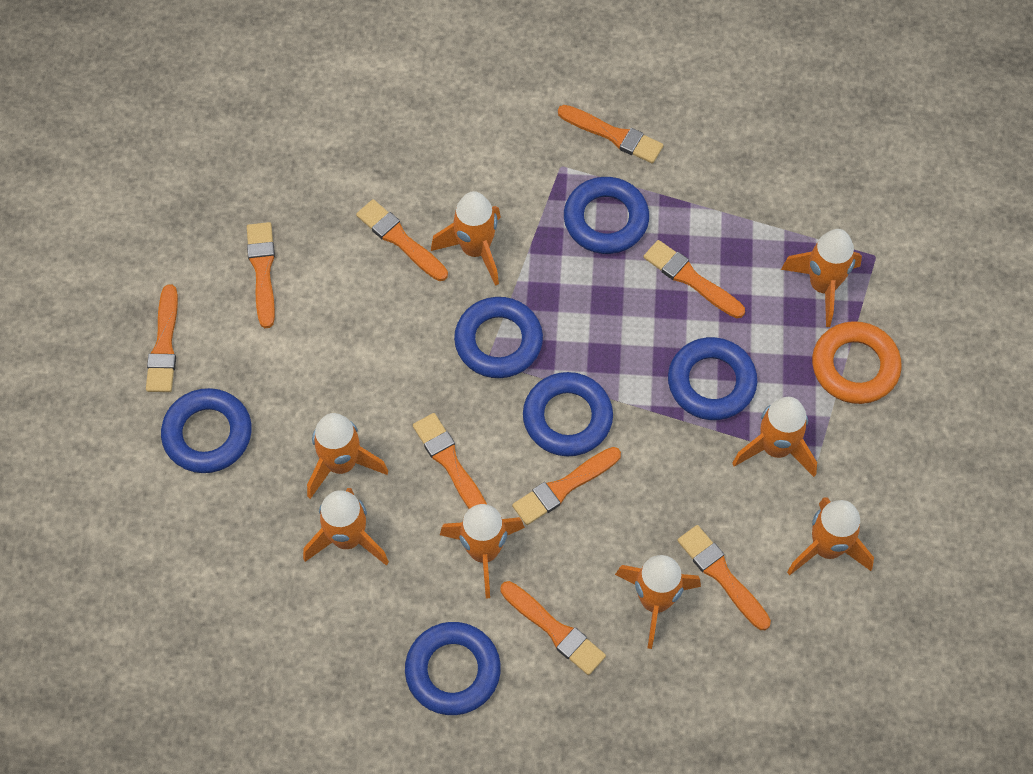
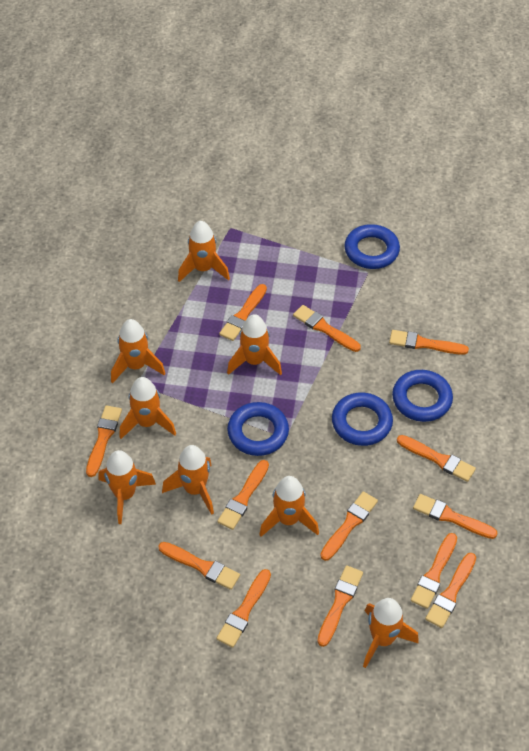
blue ring: 6 -> 4
orange brush: 9 -> 13
orange ring: 1 -> 0

